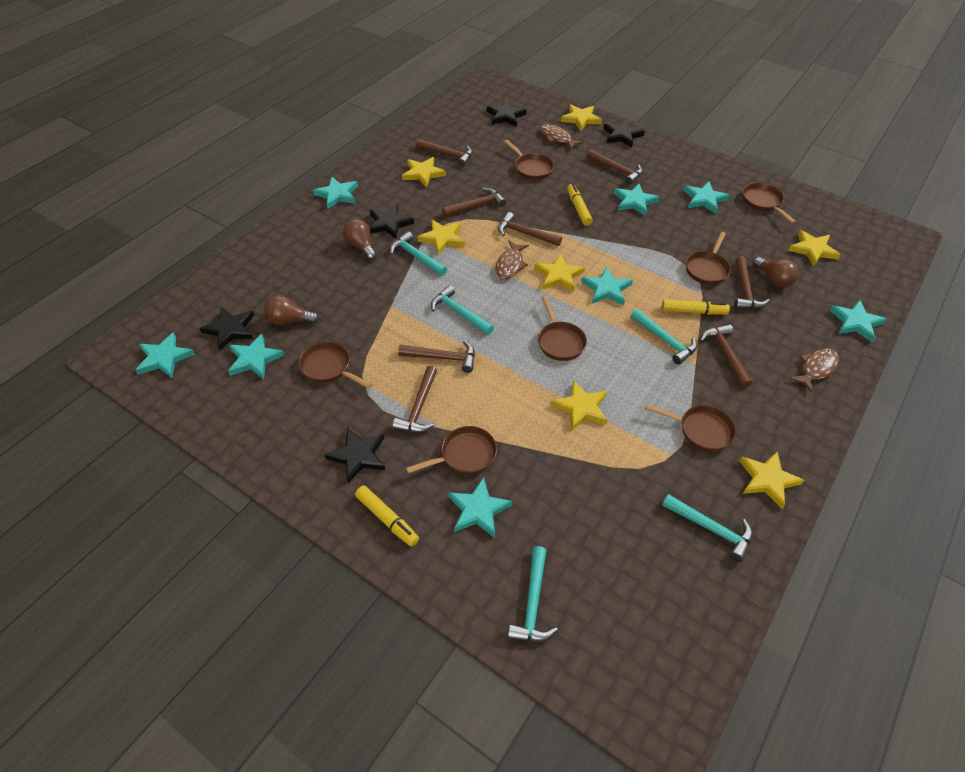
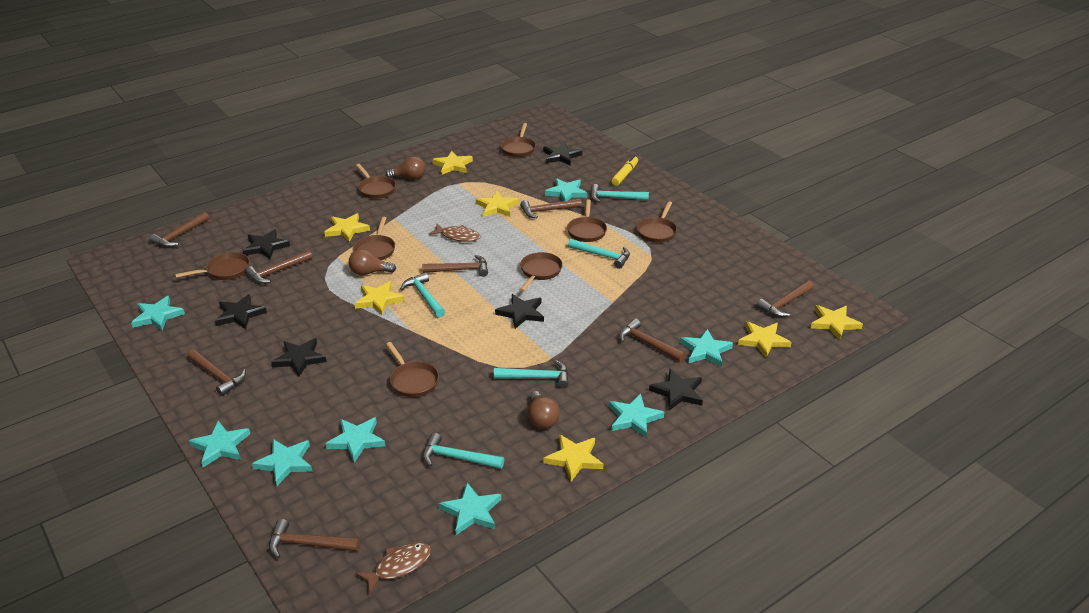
black star: 5 -> 6
brown fish: 3 -> 2
brown pan: 7 -> 8
yellow marker: 3 -> 1

